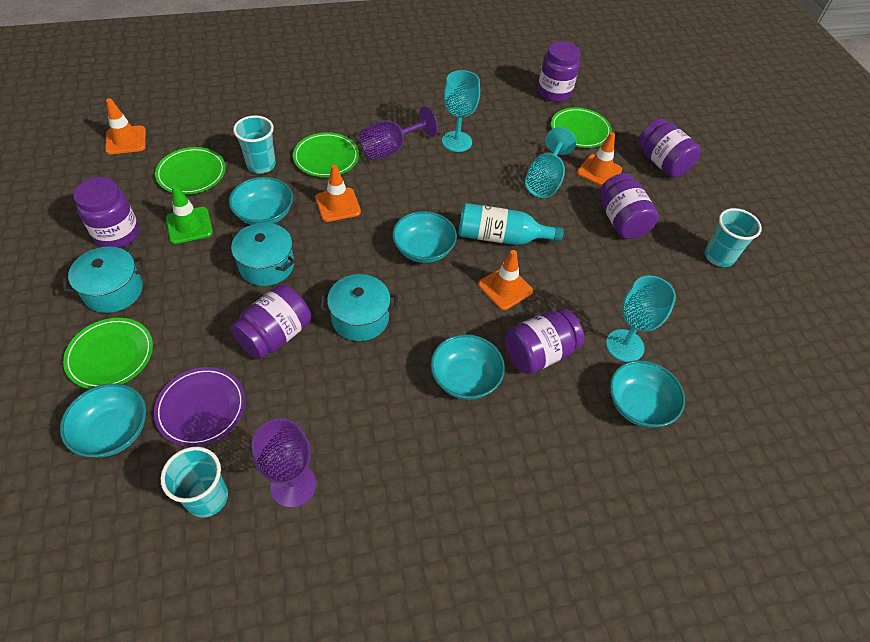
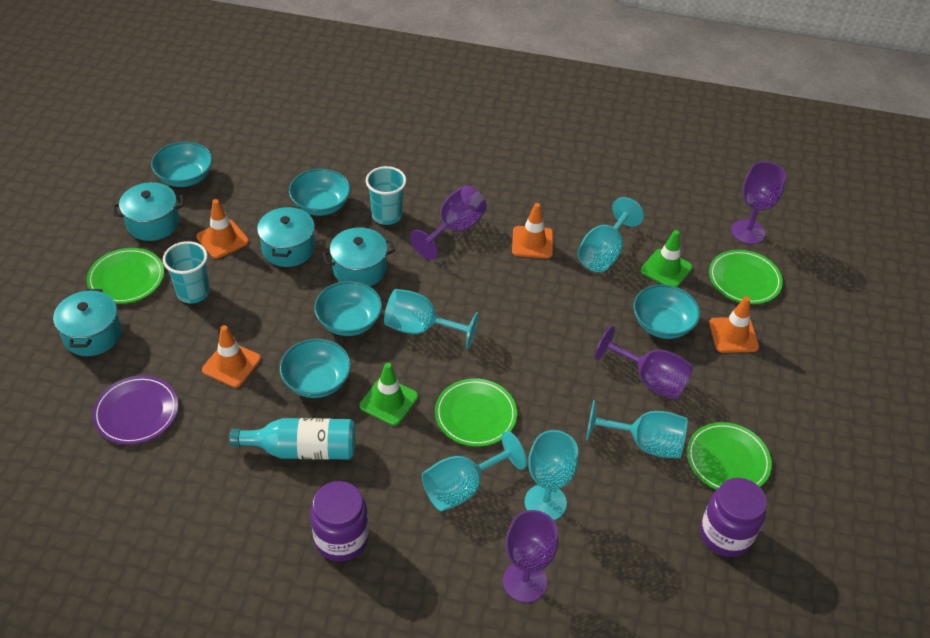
green traffic cone: 1 -> 2
purple goblet: 2 -> 4
purple jar: 6 -> 2
turquoise cup: 3 -> 2
turquoise goblet: 3 -> 5
turquoise pot: 3 -> 4

